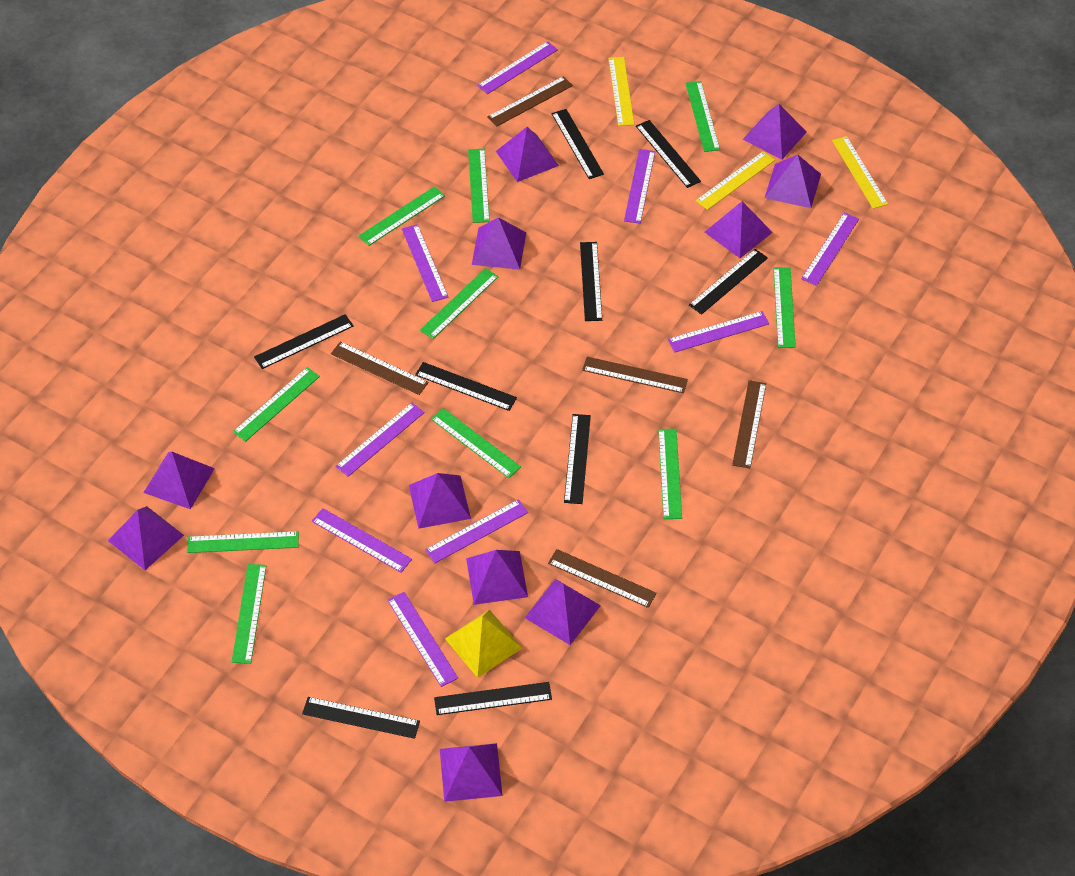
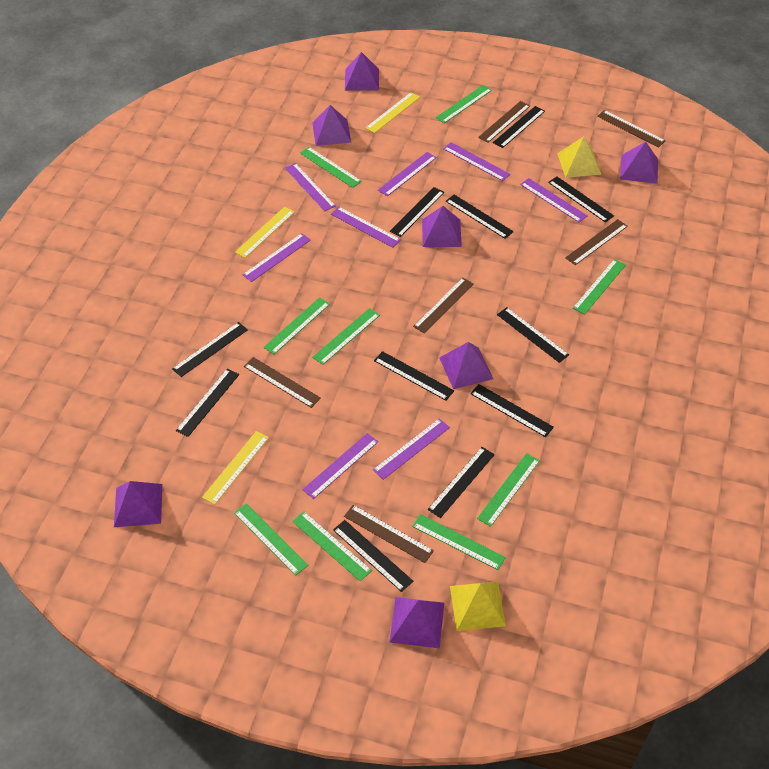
black ruler: 9 -> 11
brown ruler: 5 -> 6
green ruler: 10 -> 9
purple pyramid: 11 -> 7
purple ruler: 9 -> 8
yellow pyramid: 1 -> 2

